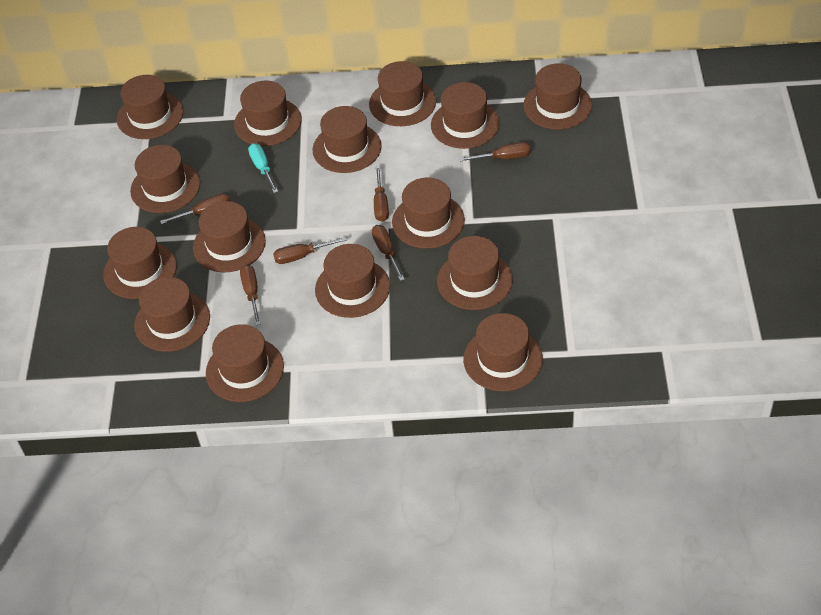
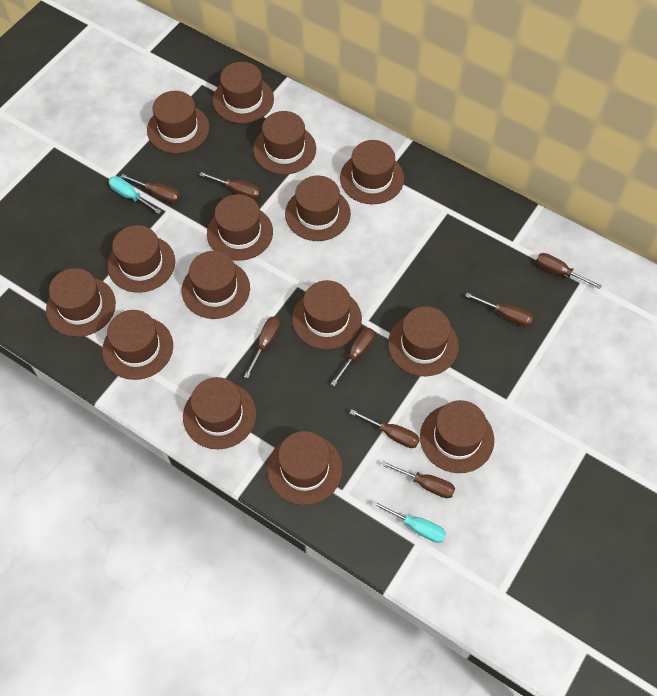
brown screwdriver: 6 -> 8
turquoise screwdriver: 1 -> 2

